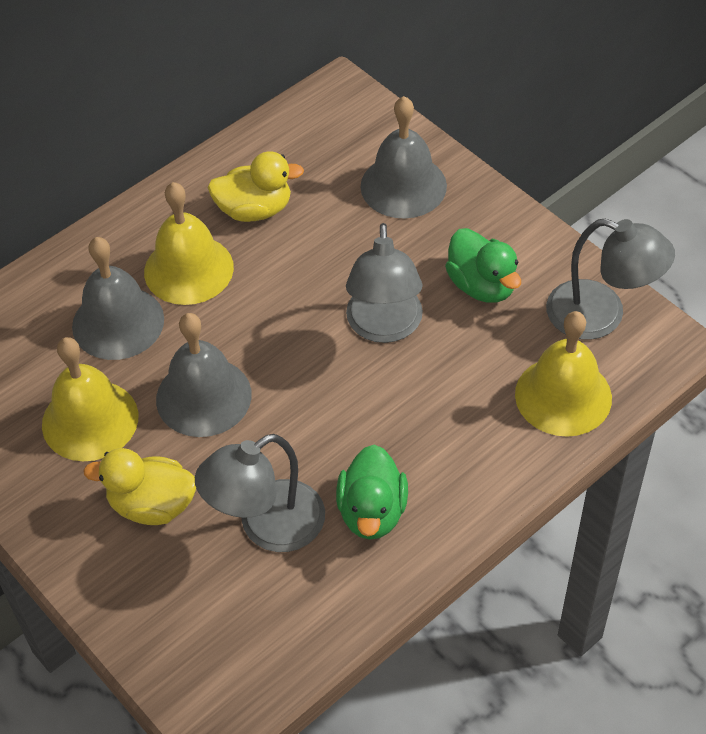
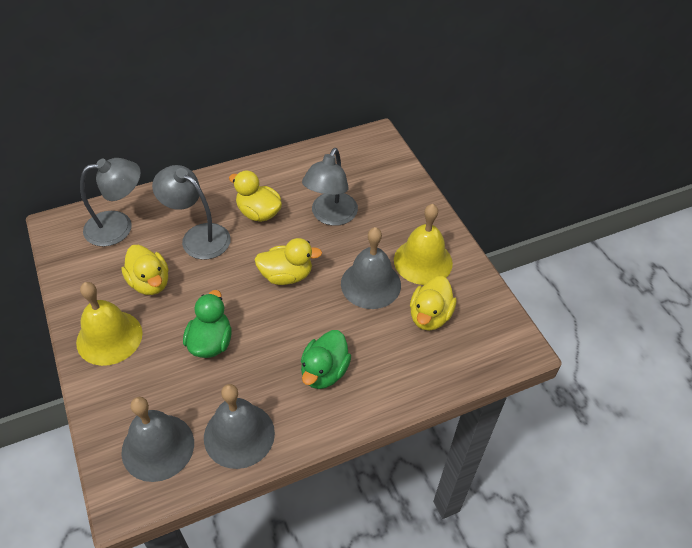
yellow bell: 3 -> 2
yellow duck: 2 -> 4

